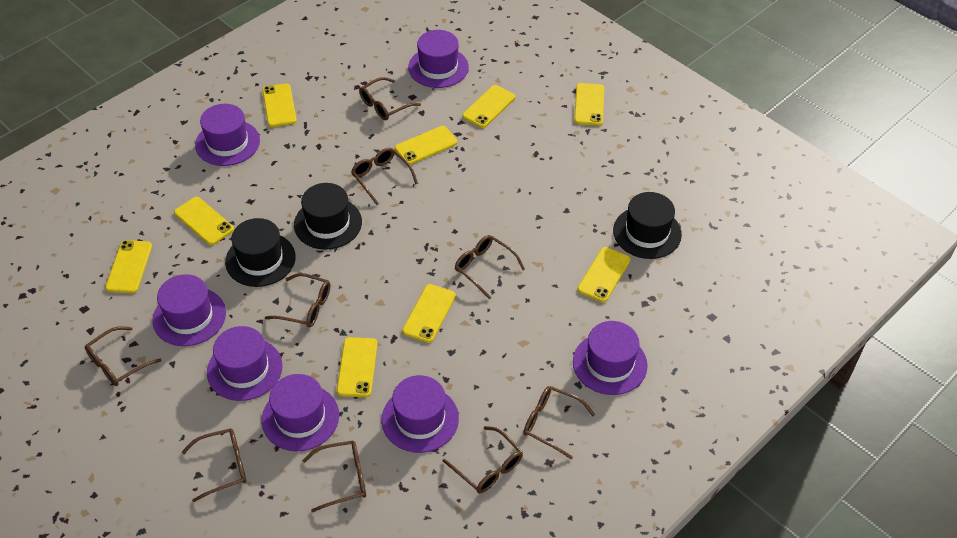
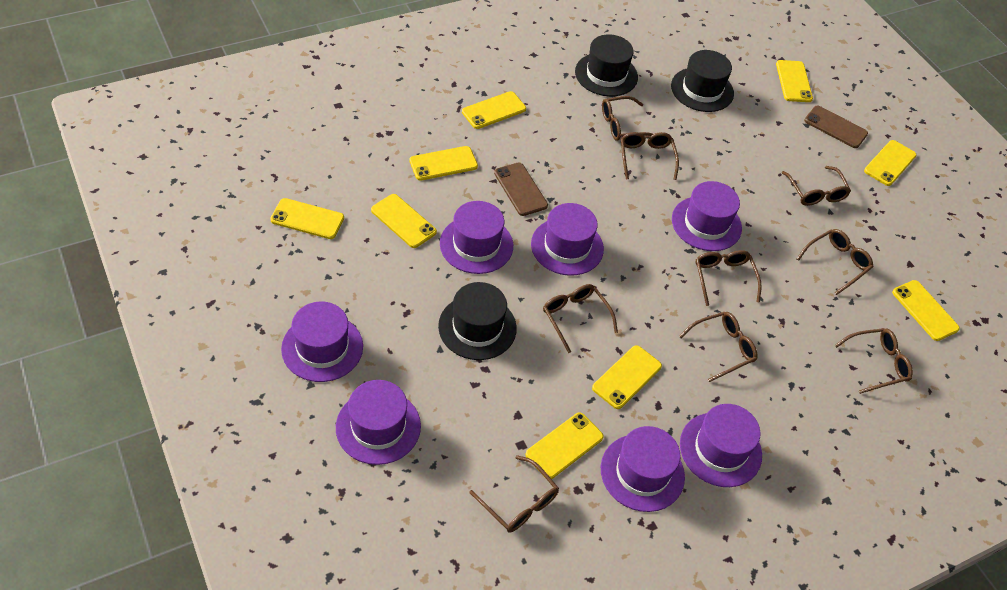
brown phone: 0 -> 2

